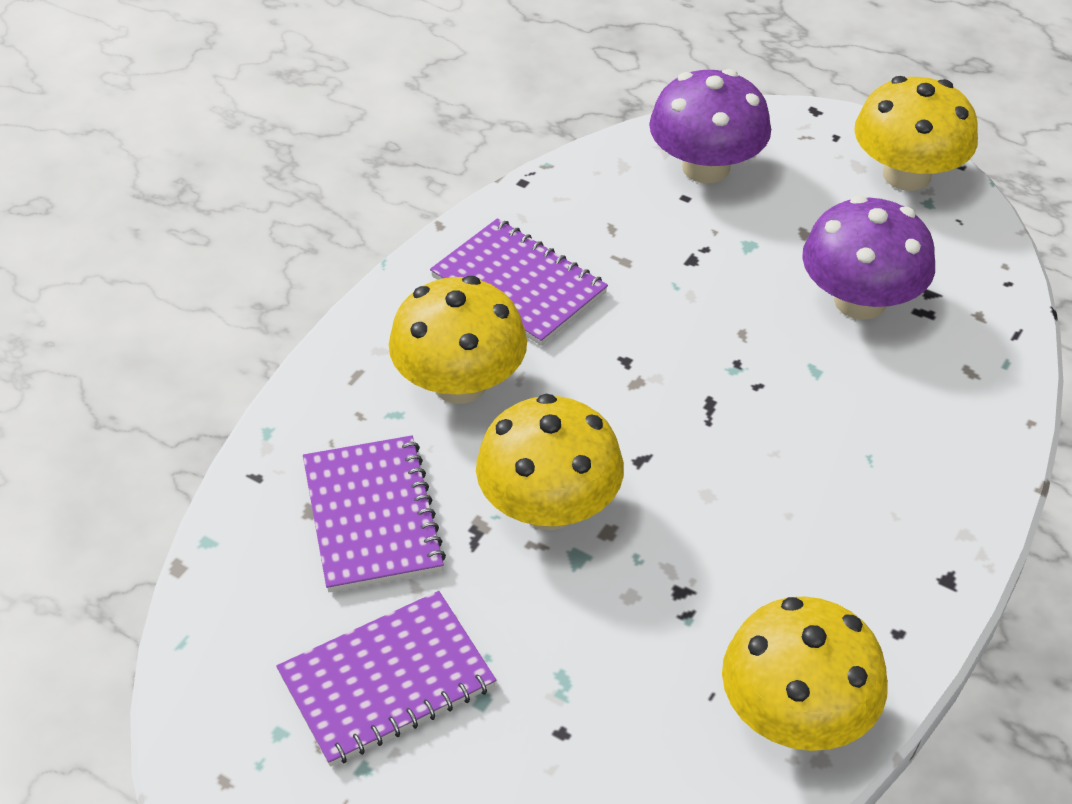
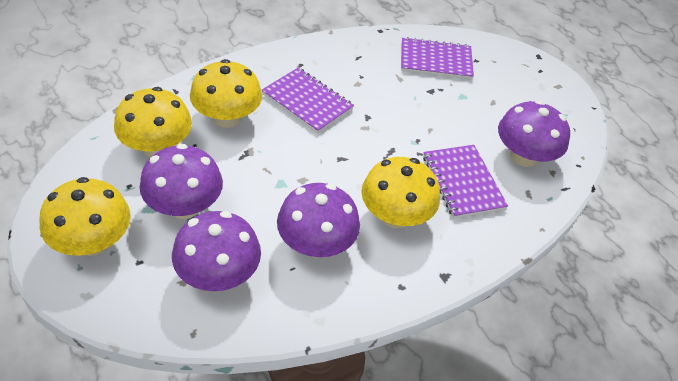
purple mushroom: 2 -> 4

